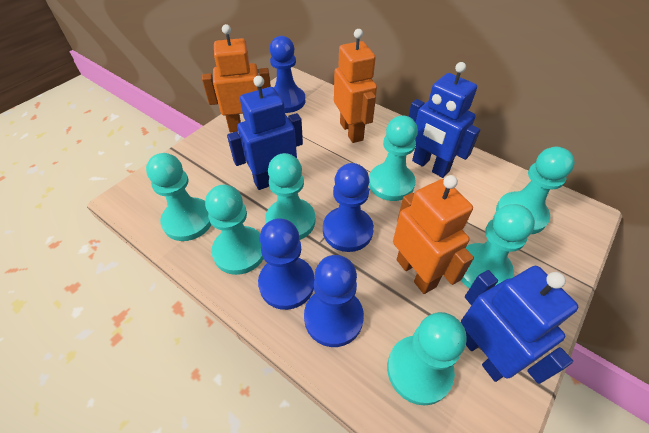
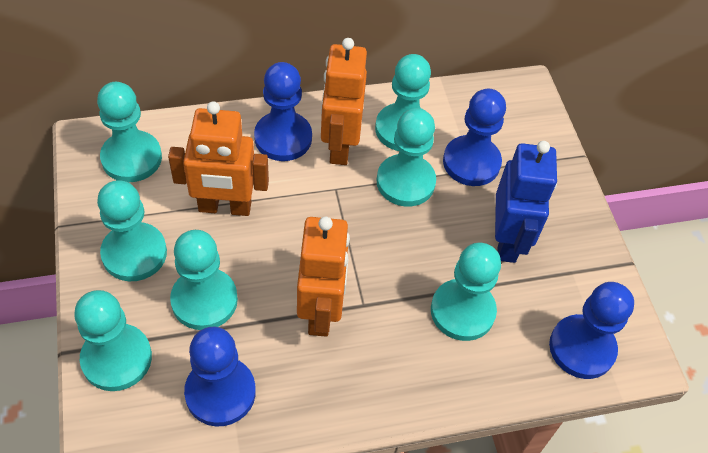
blue robot: 3 -> 1

